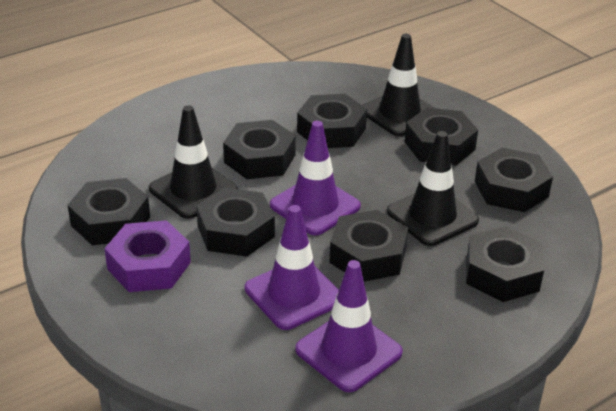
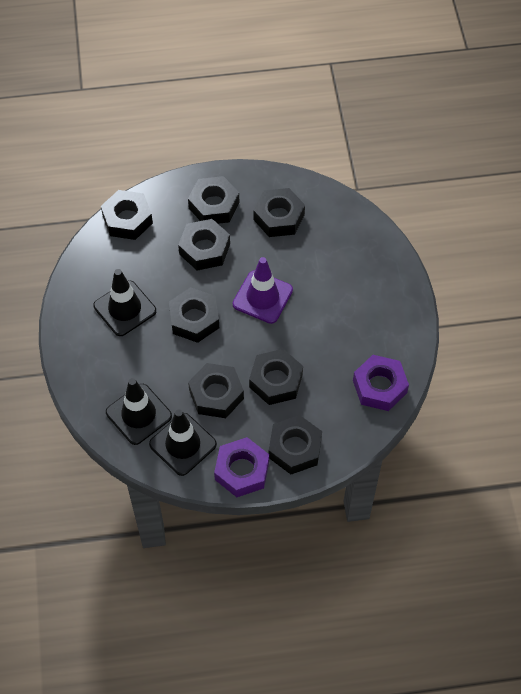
purple nut: 1 -> 2
purple traffic cone: 3 -> 1

